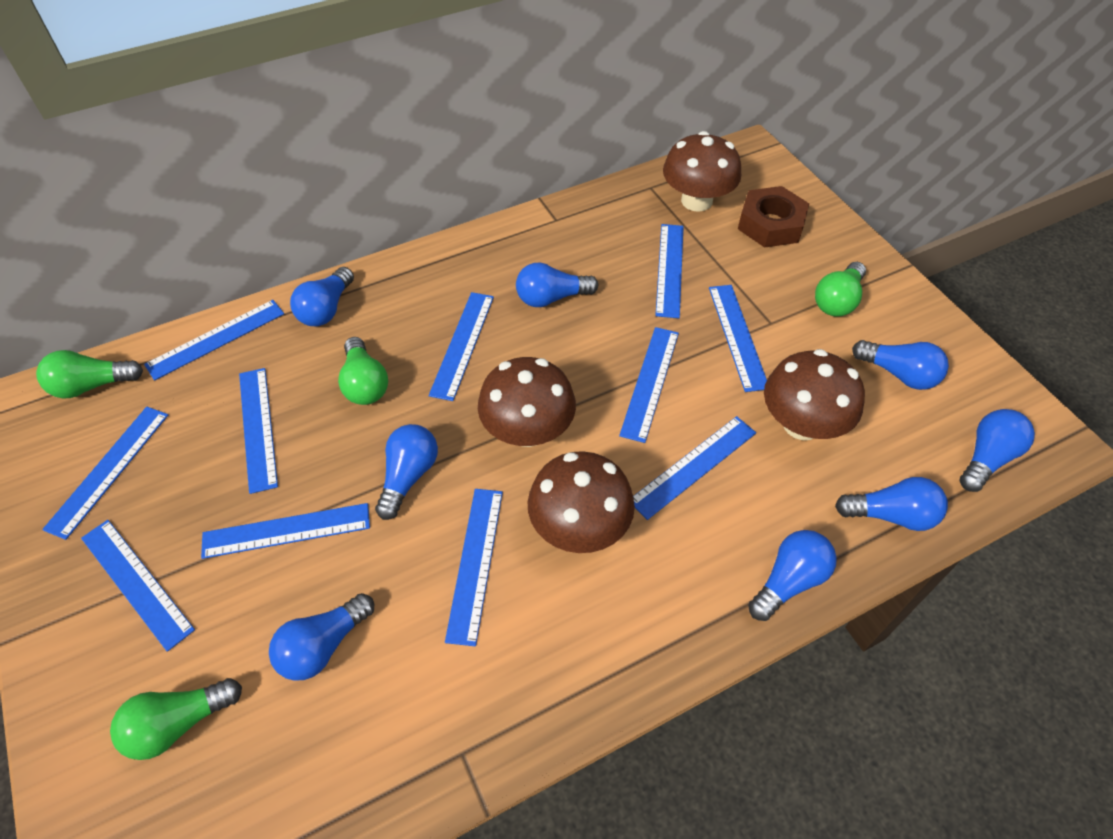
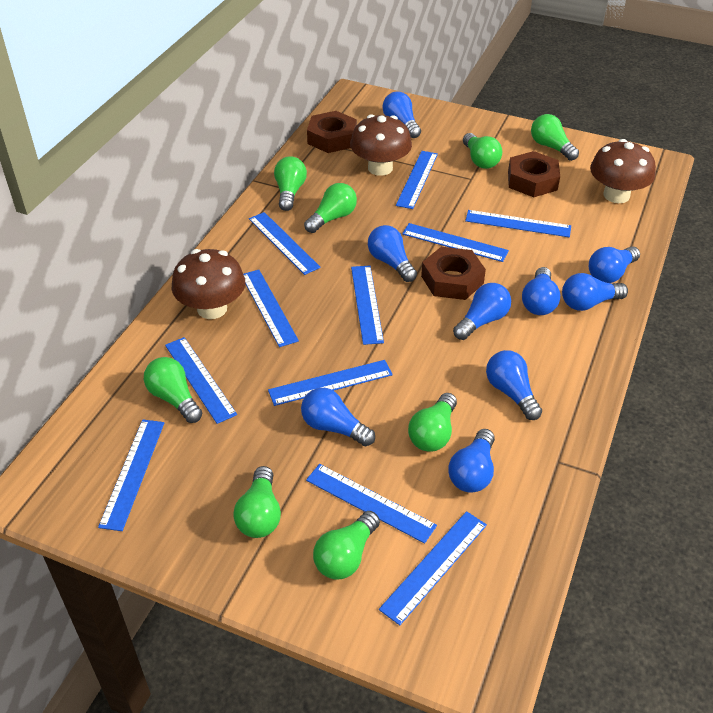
blue light bulb: 8 -> 9
brown mushroom: 4 -> 3
brown nut: 1 -> 3
green light bulb: 4 -> 8

